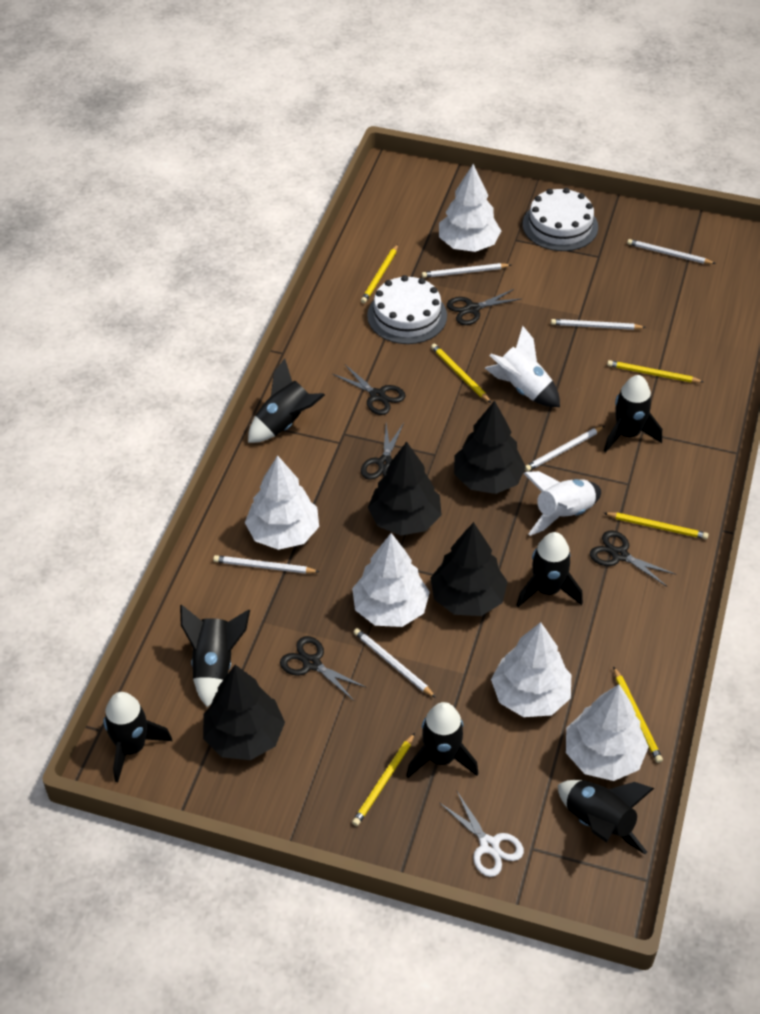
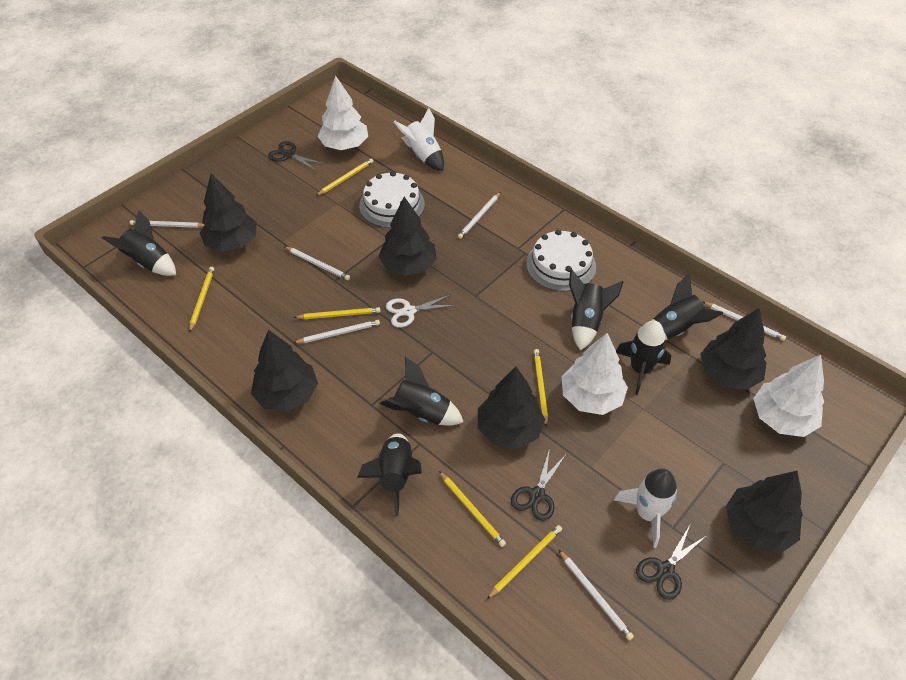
black rocket: 7 -> 6
black scissors: 5 -> 3
black tree: 4 -> 6
white tree: 5 -> 3

